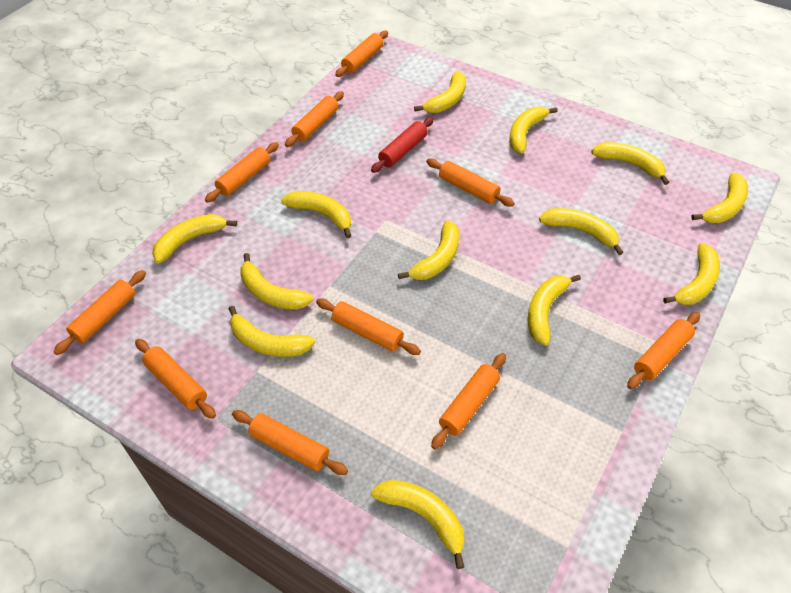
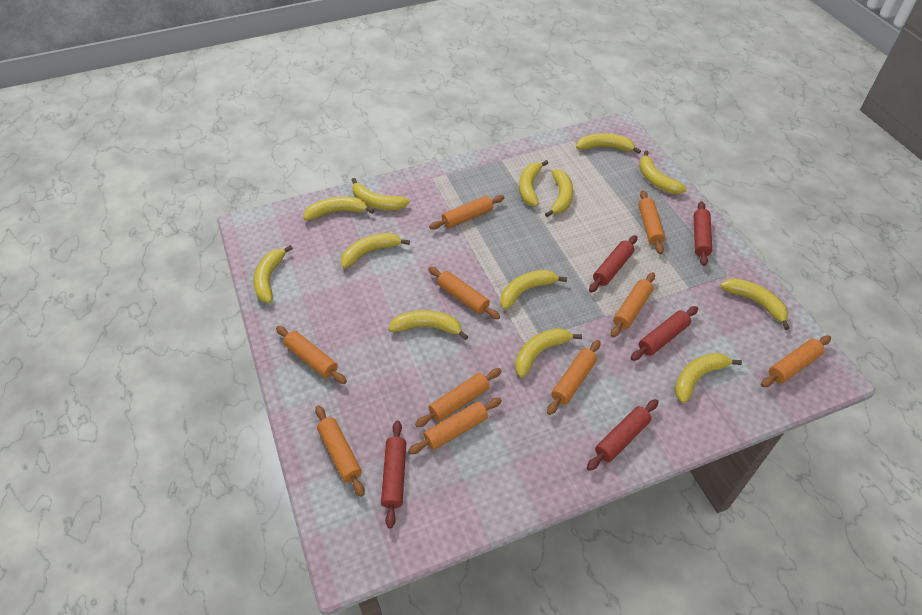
red rolling pin: 1 -> 5

